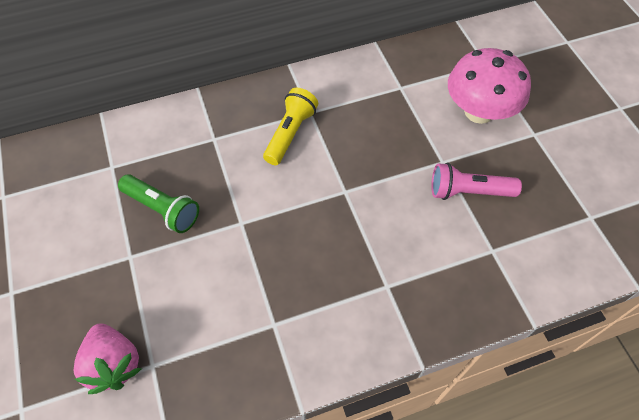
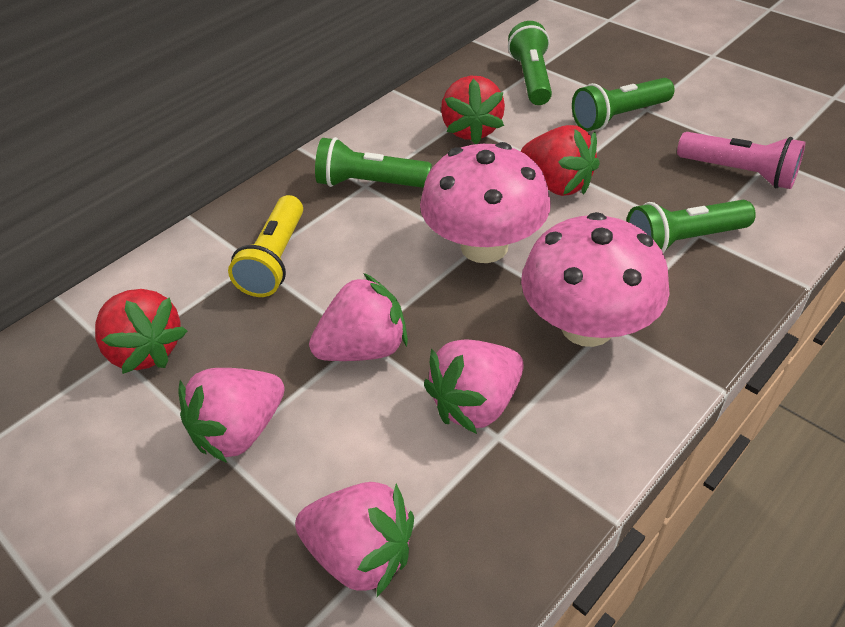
green flashlight: 1 -> 4
pink mushroom: 1 -> 2
pink strawberry: 1 -> 4
red strawberry: 0 -> 3

